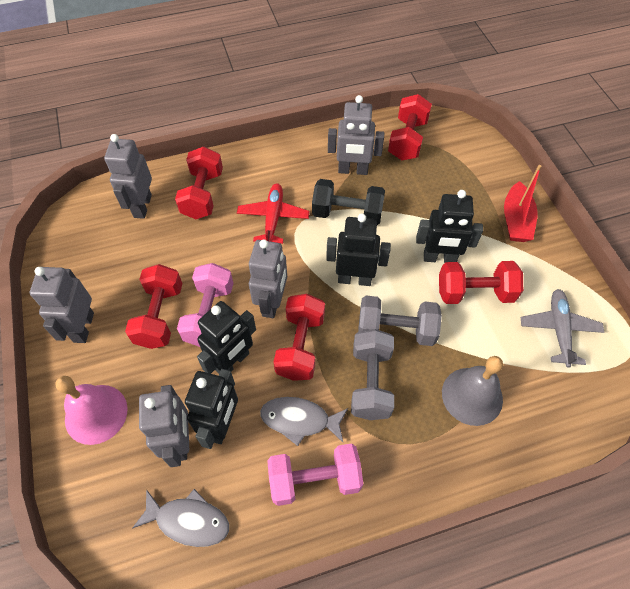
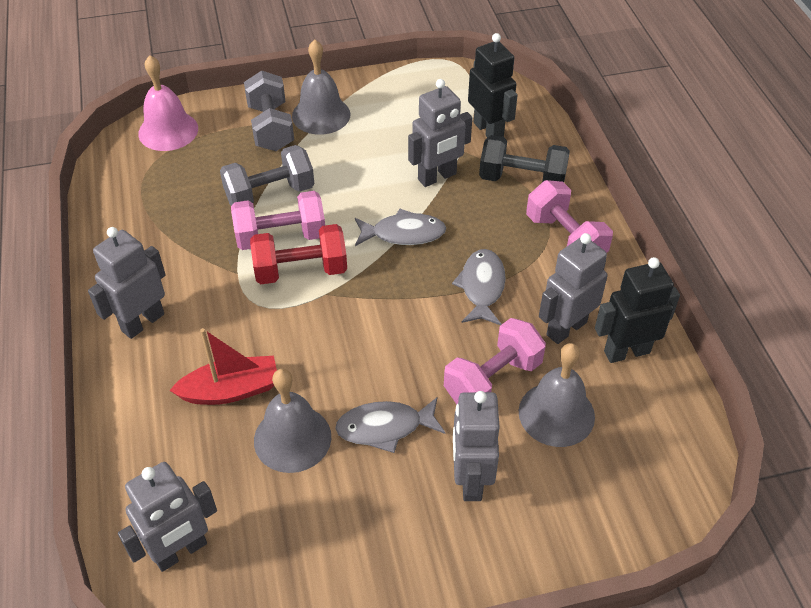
black robot: 4 -> 2
grey bell: 1 -> 3
grey fish: 2 -> 3
grey plane: 1 -> 0
pink dumbbell: 2 -> 3
red dumbbell: 5 -> 1
red plane: 1 -> 0

